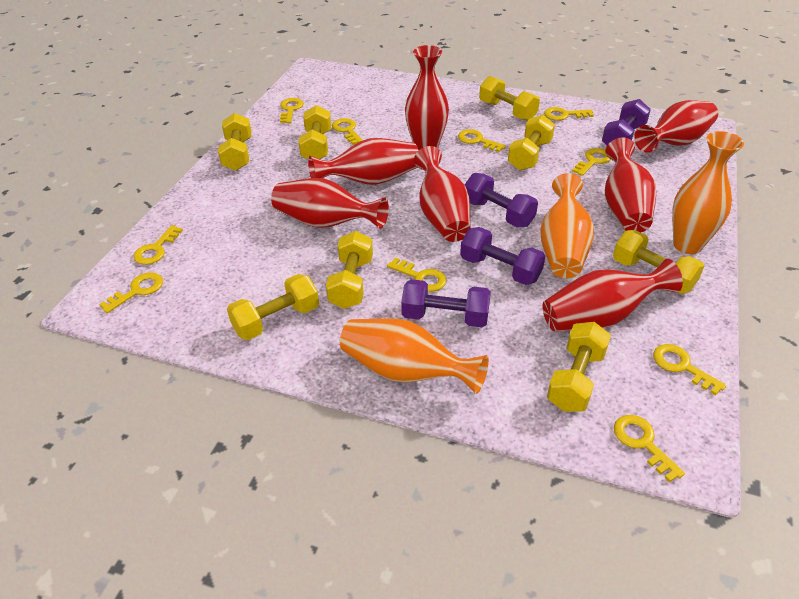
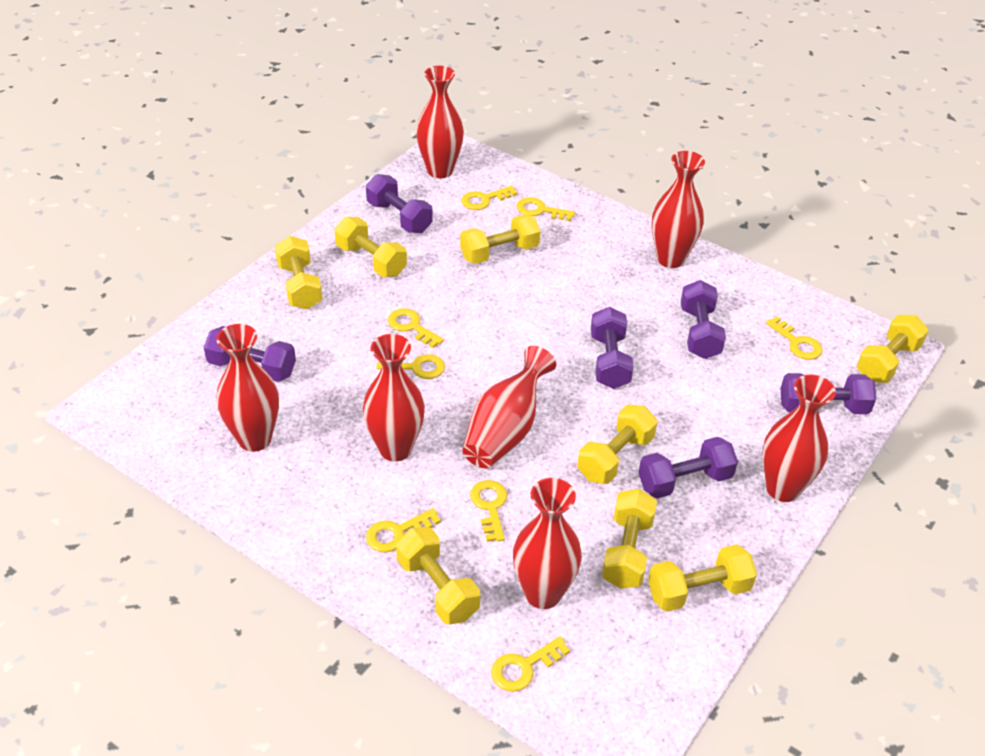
orange vase: 3 -> 0
purple dumbbell: 4 -> 6
yellow key: 10 -> 8

